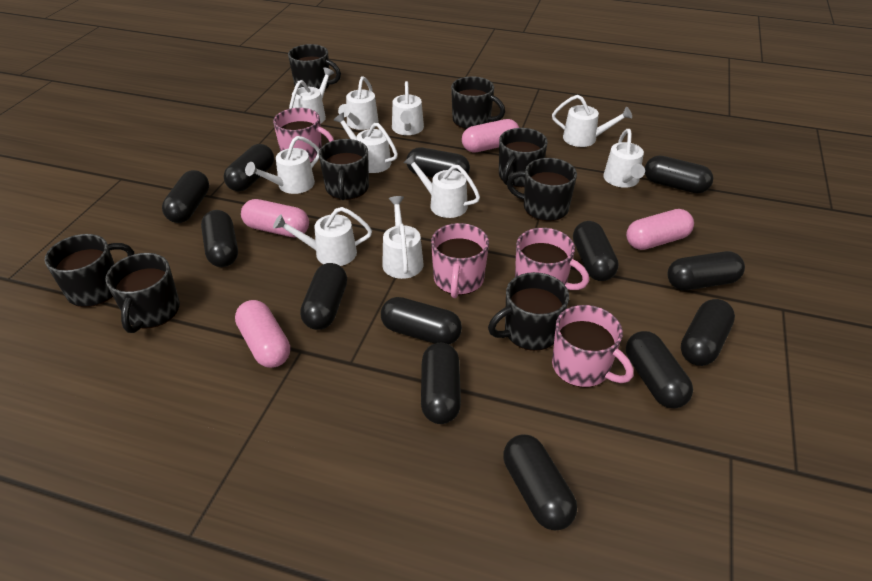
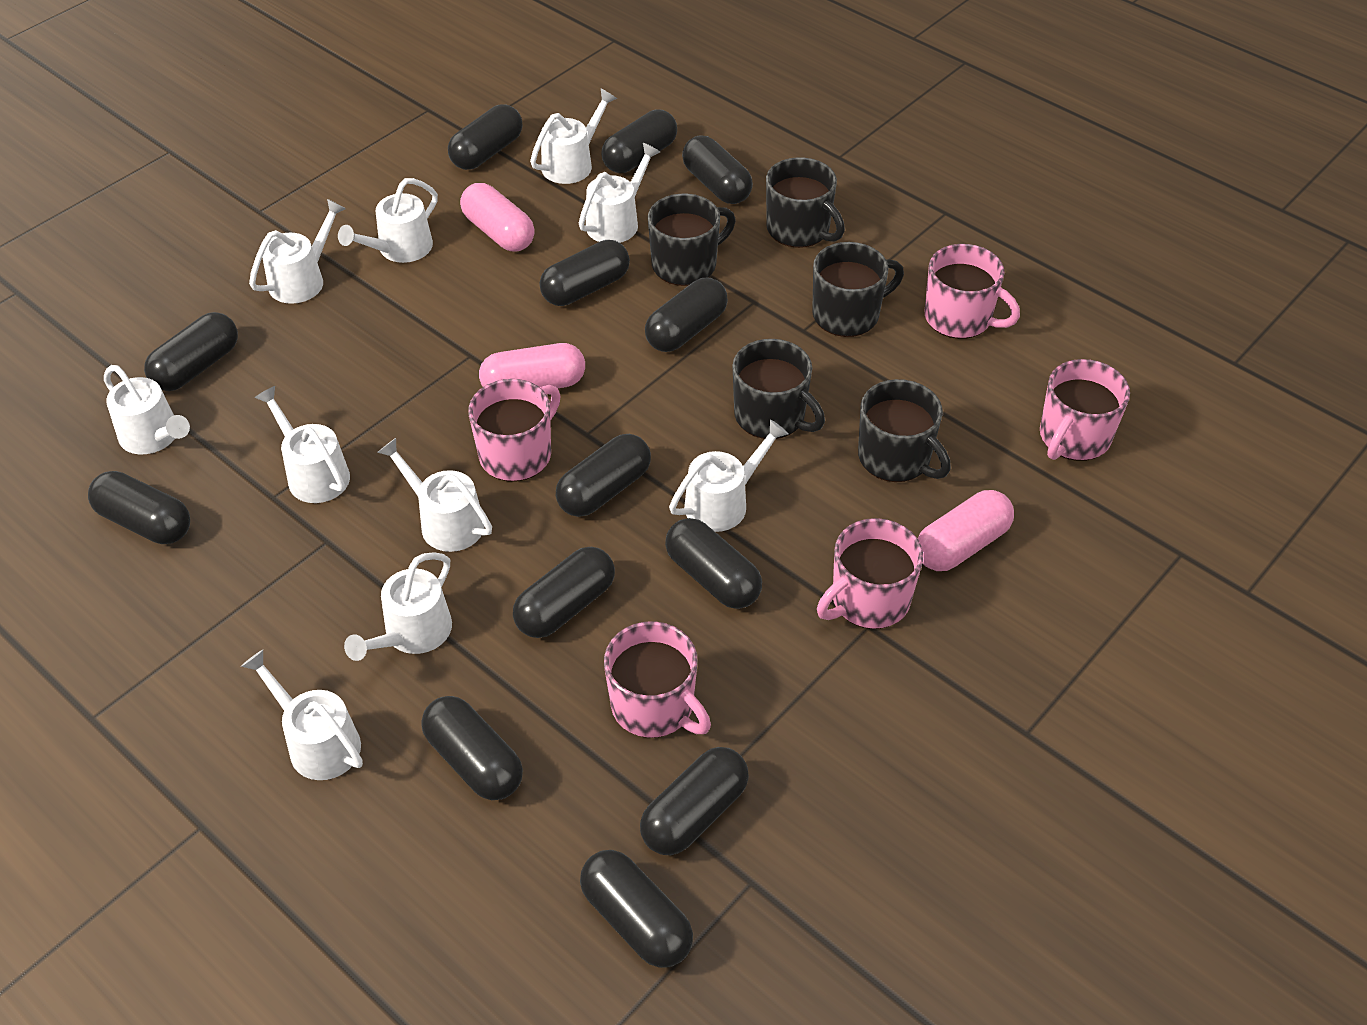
black mug: 8 -> 5
pink capsule: 4 -> 3
pink mug: 4 -> 5

